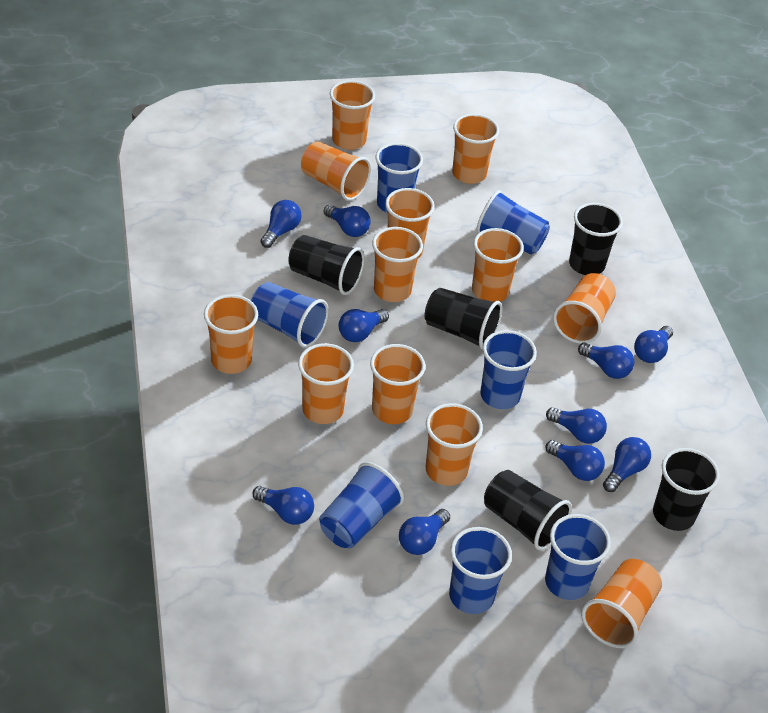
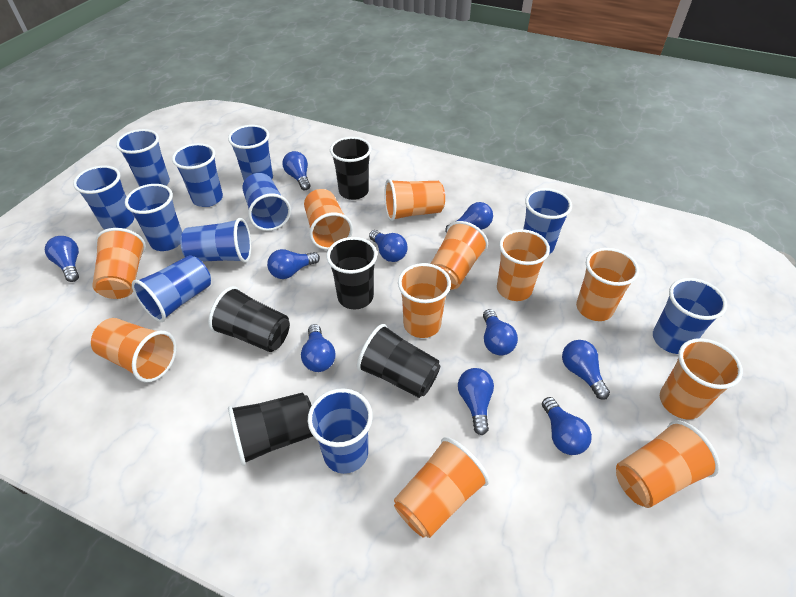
blue cup: 7 -> 11
orange cup: 12 -> 11

